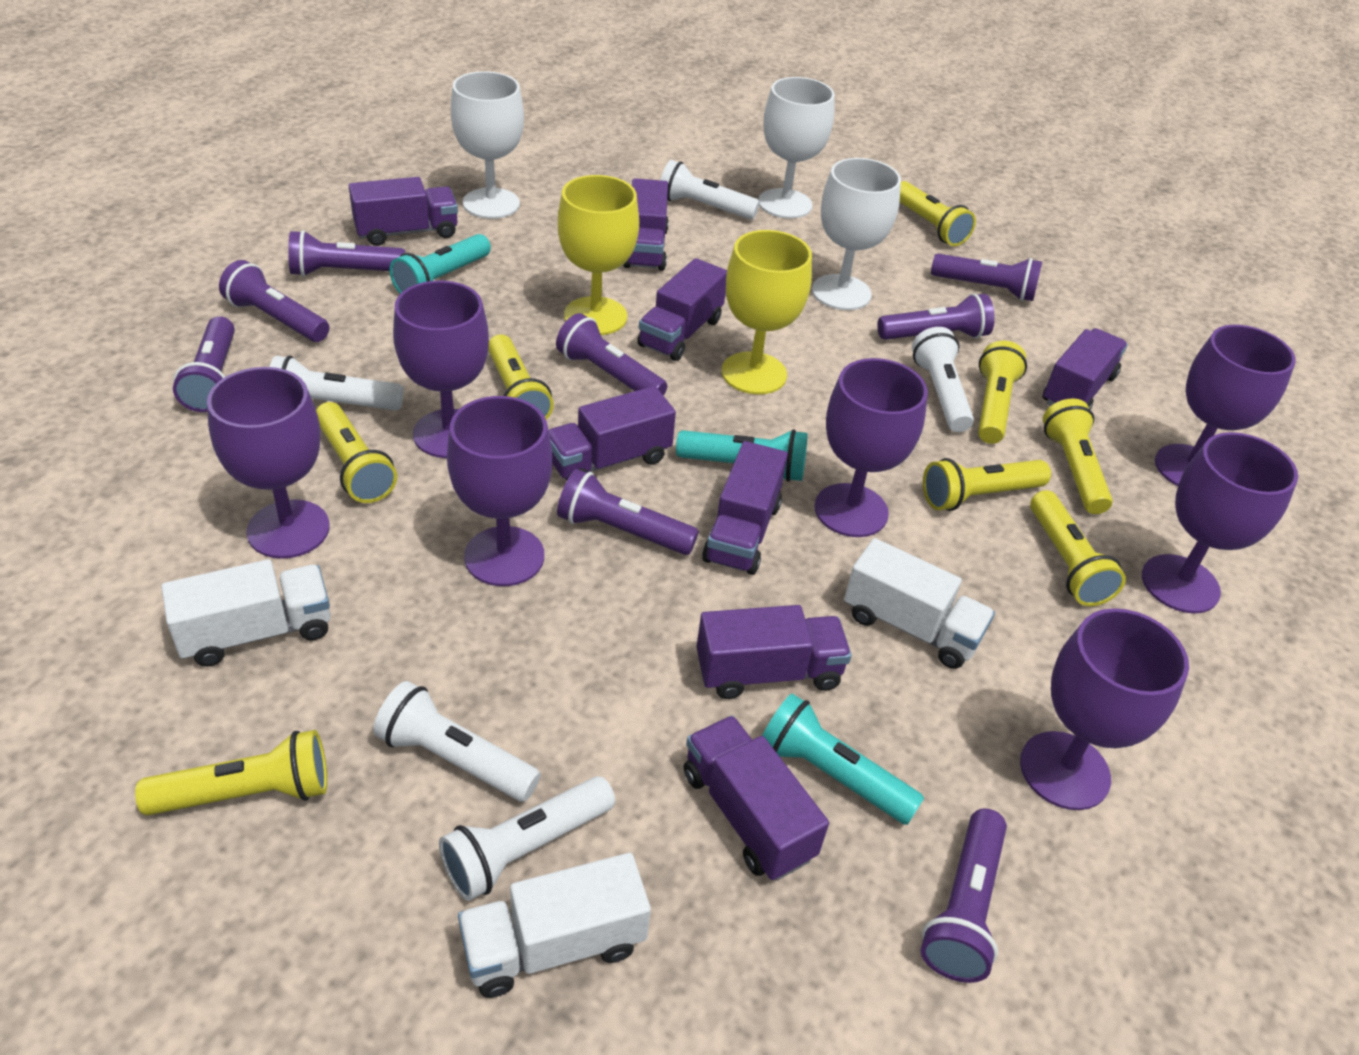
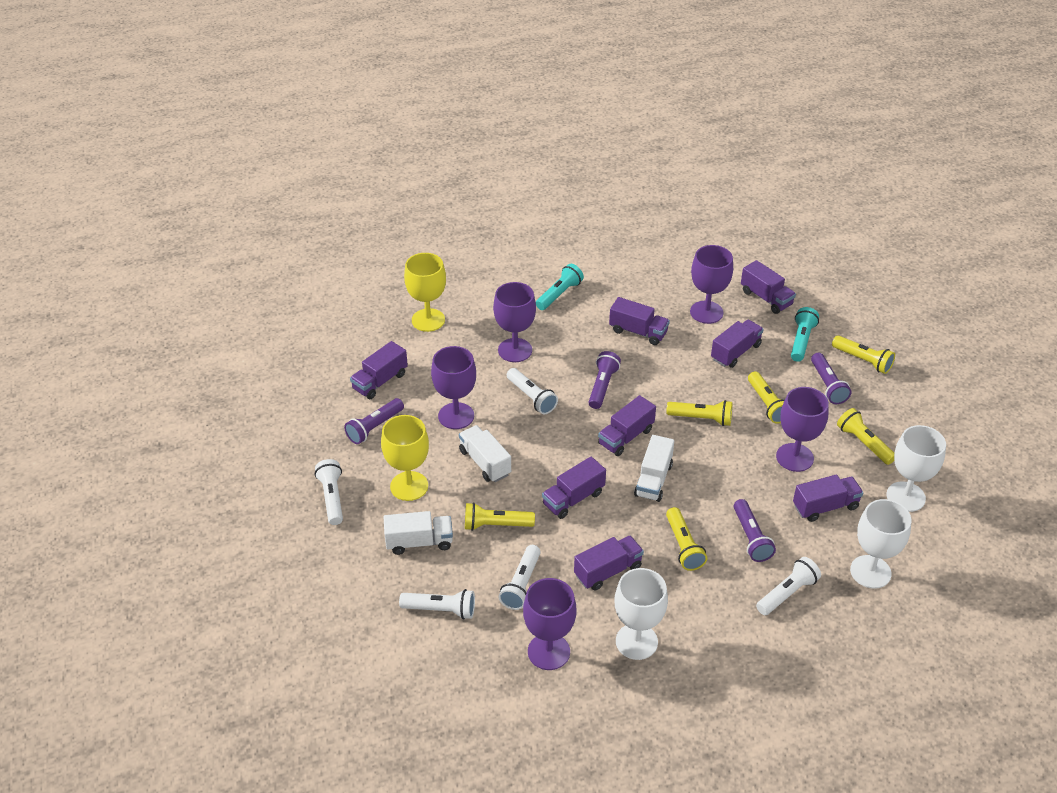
purple flashlight: 8 -> 4
purple goblet: 7 -> 5
turquoise flashlight: 3 -> 2
yellow flashlight: 8 -> 6

